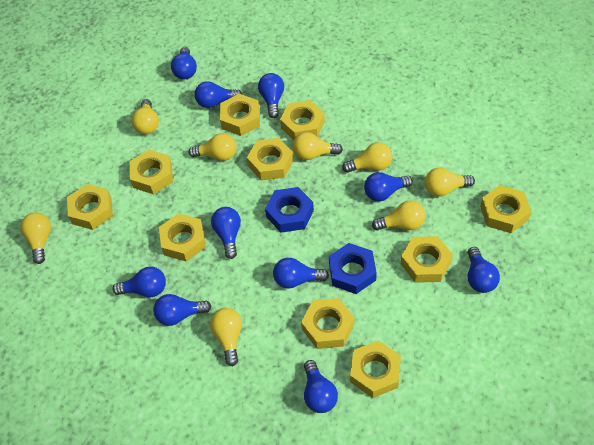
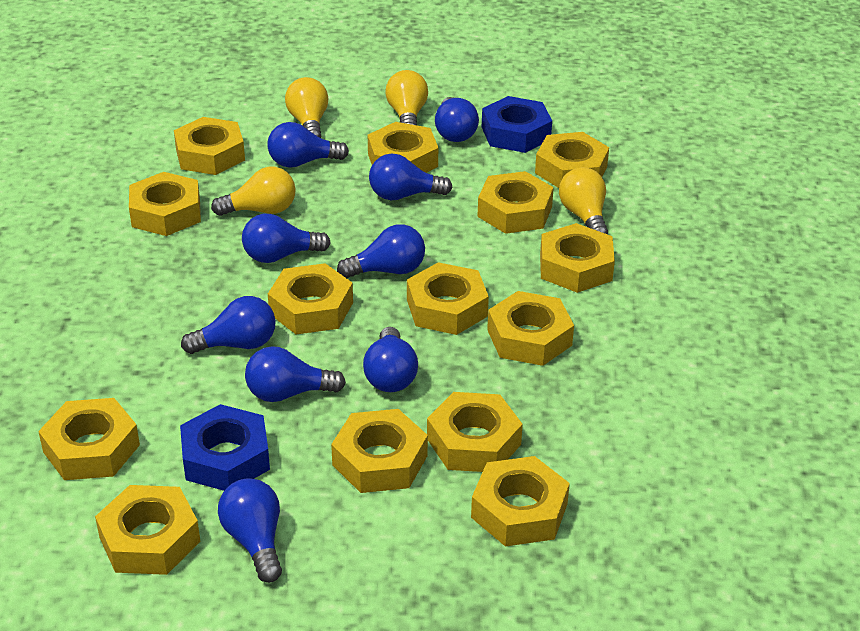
blue light bulb: 10 -> 9
yellow light bulb: 8 -> 4
yellow nut: 10 -> 14

